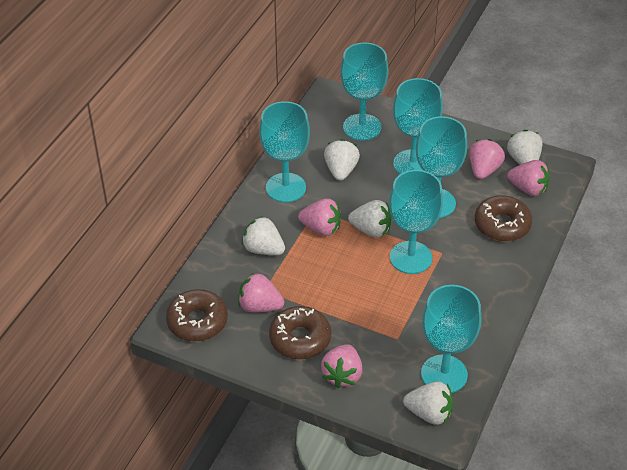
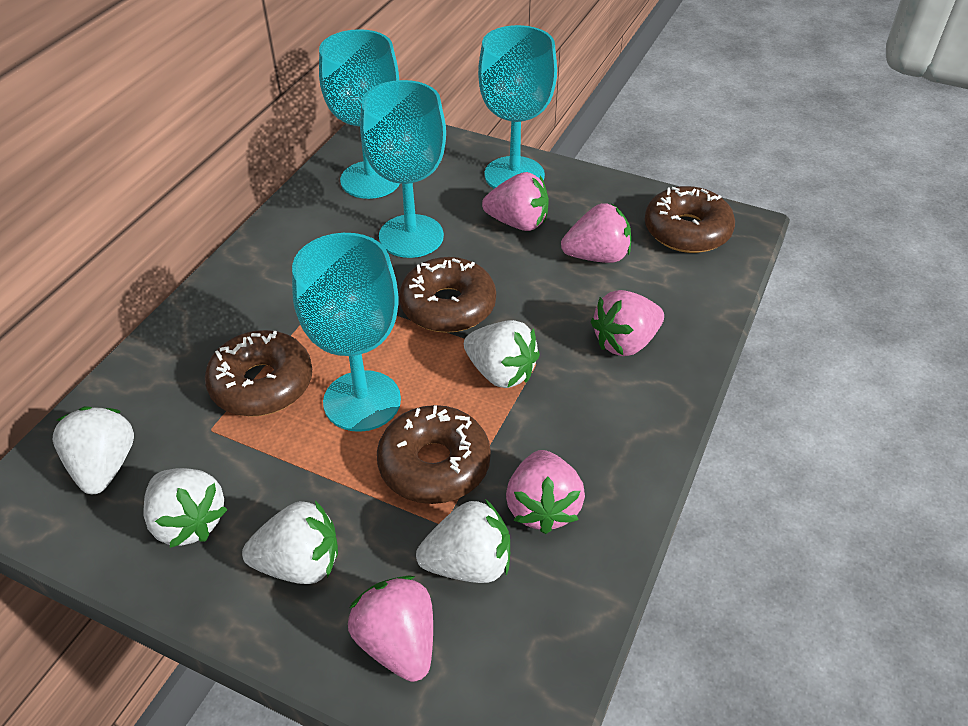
brown donut: 3 -> 4
turquoise goblet: 6 -> 4

